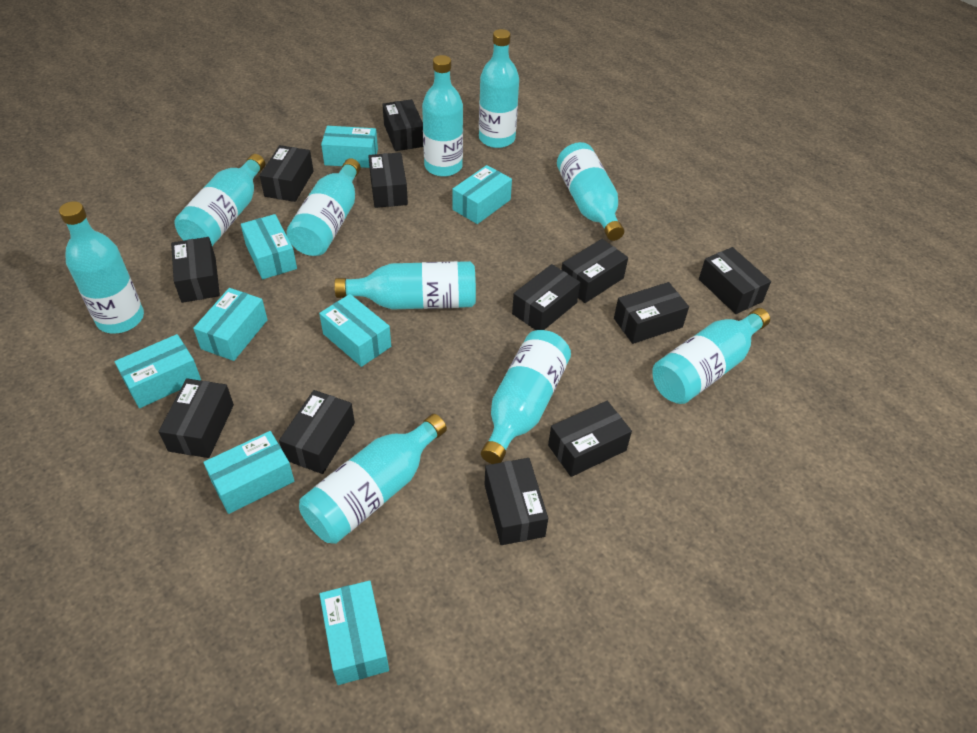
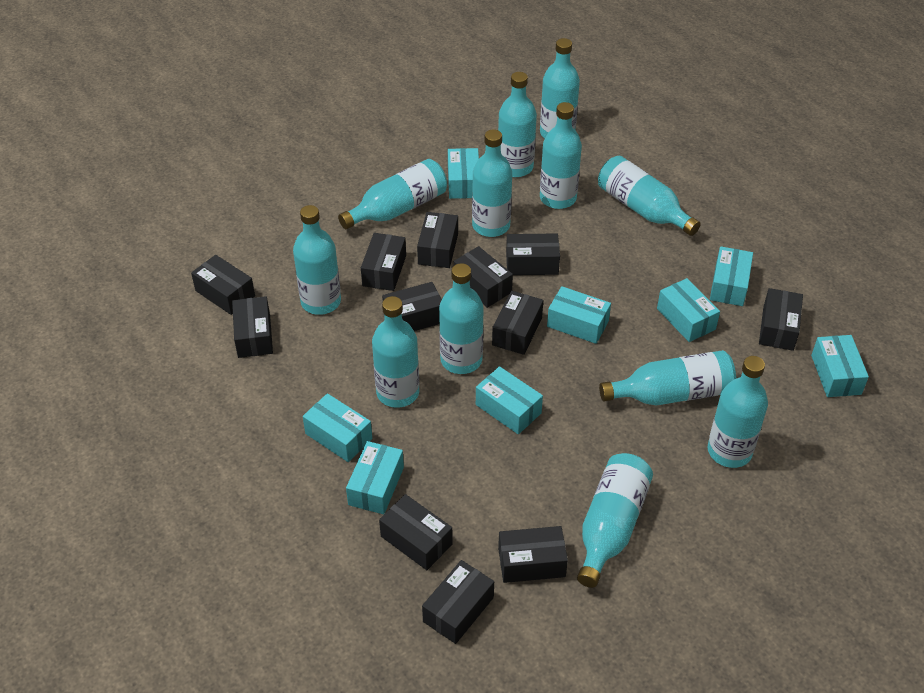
turquoise bottle: 10 -> 12

